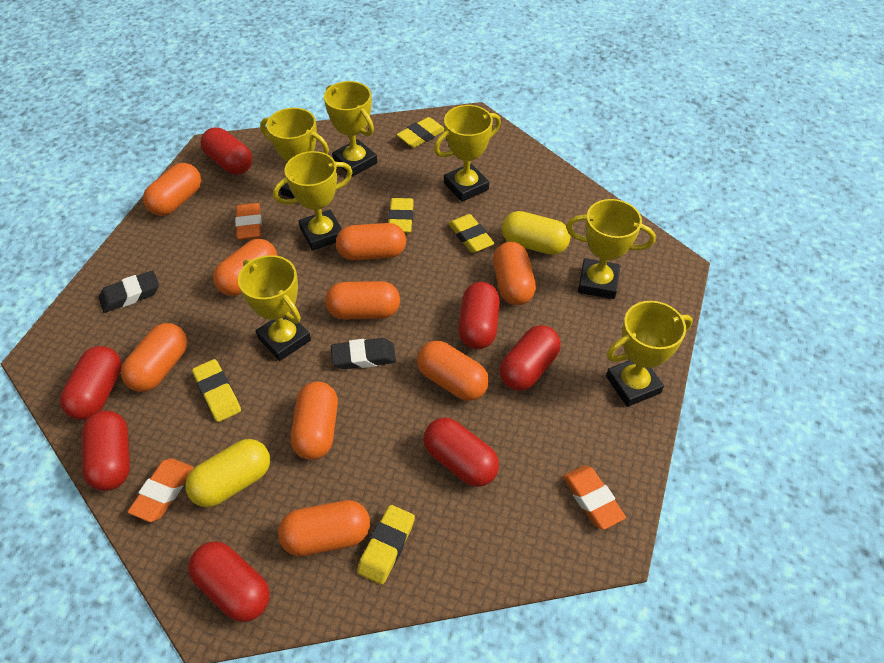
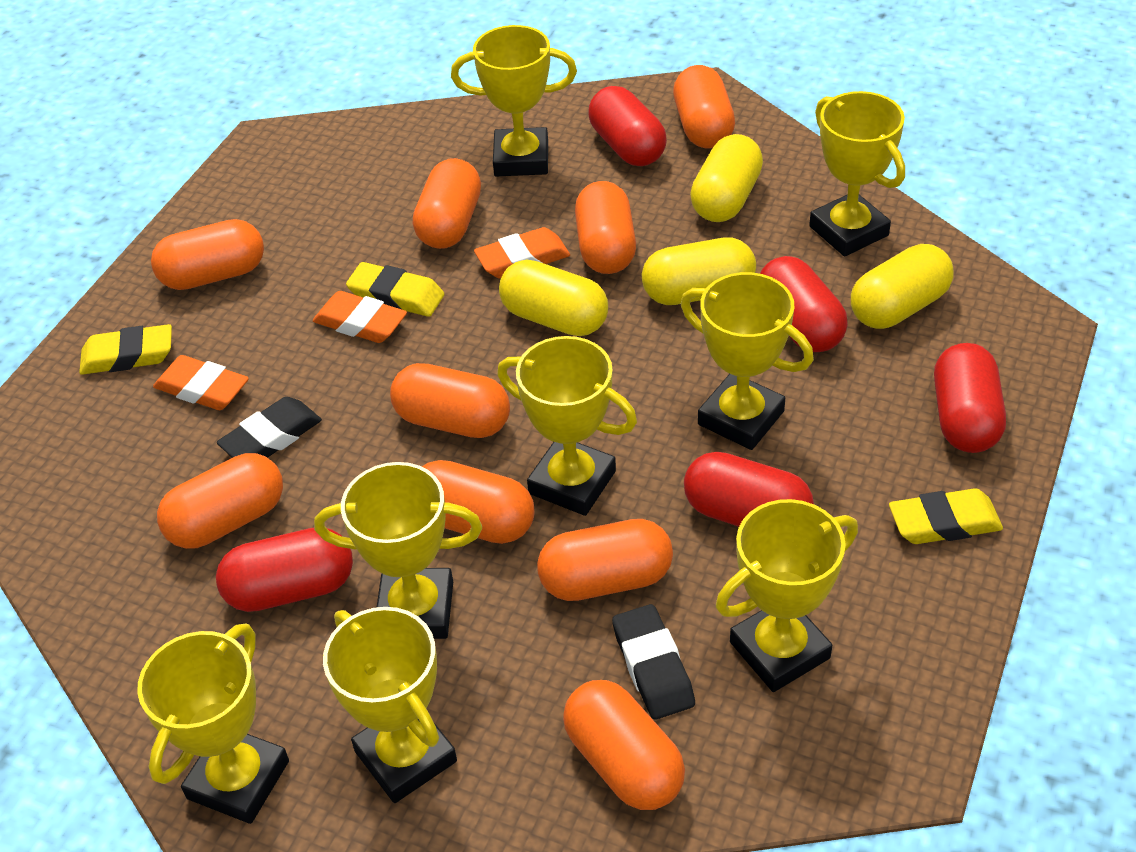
red capsule: 7 -> 5
yellow capsule: 2 -> 4
yellow eraser: 5 -> 3
yellow trophy: 7 -> 8

